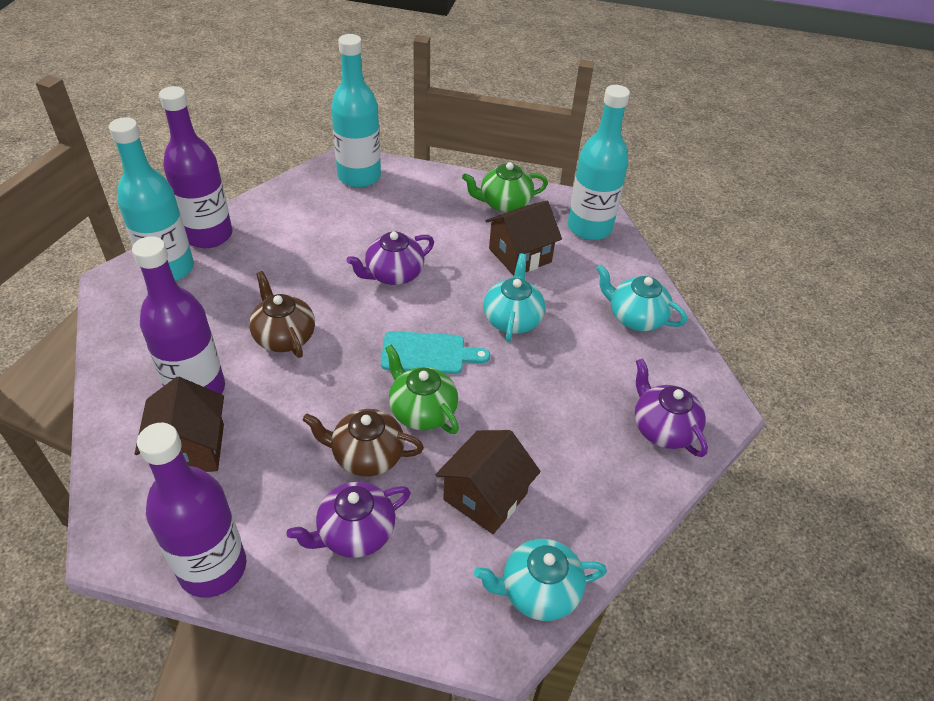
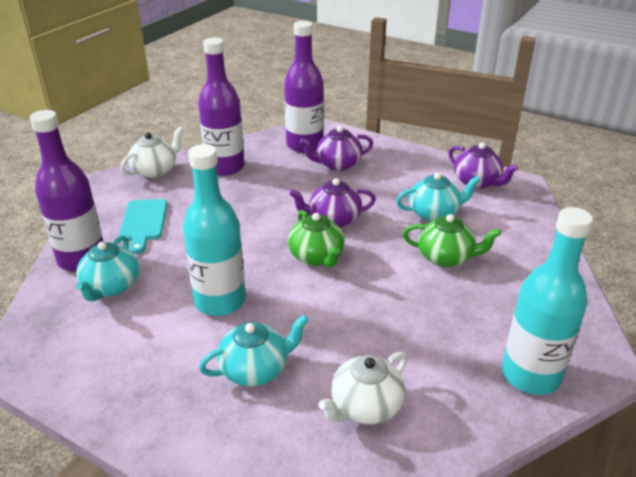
brown house: 3 -> 0
brown teapot: 2 -> 0
turquoise bottle: 3 -> 2
white teapot: 0 -> 2

